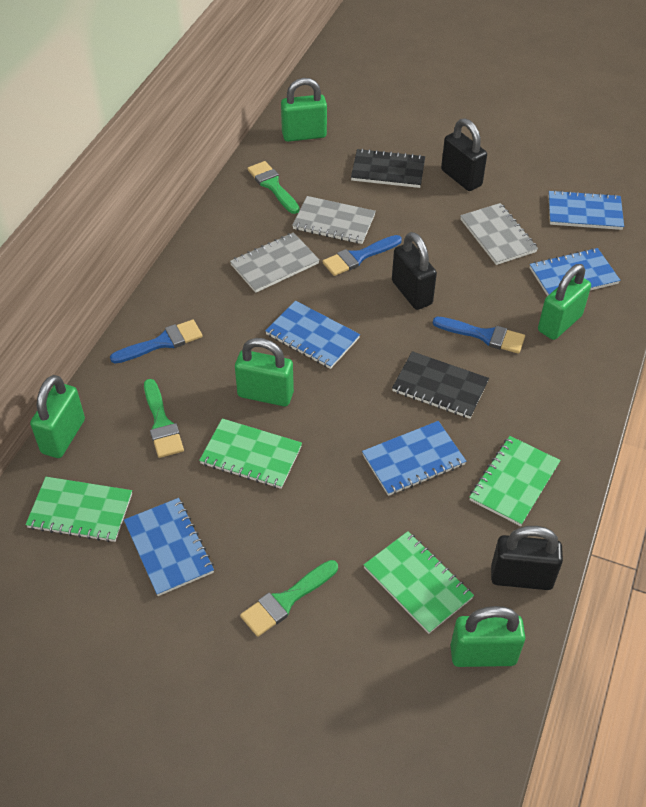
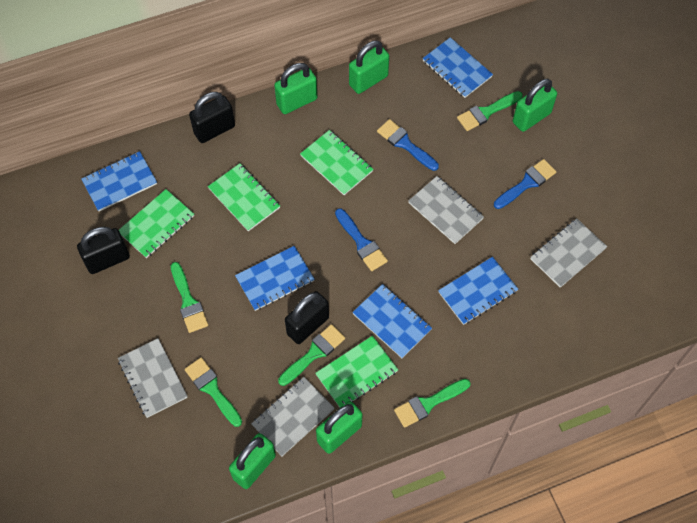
black notebook: 2 -> 0
green brush: 3 -> 5
grey notebook: 3 -> 4

